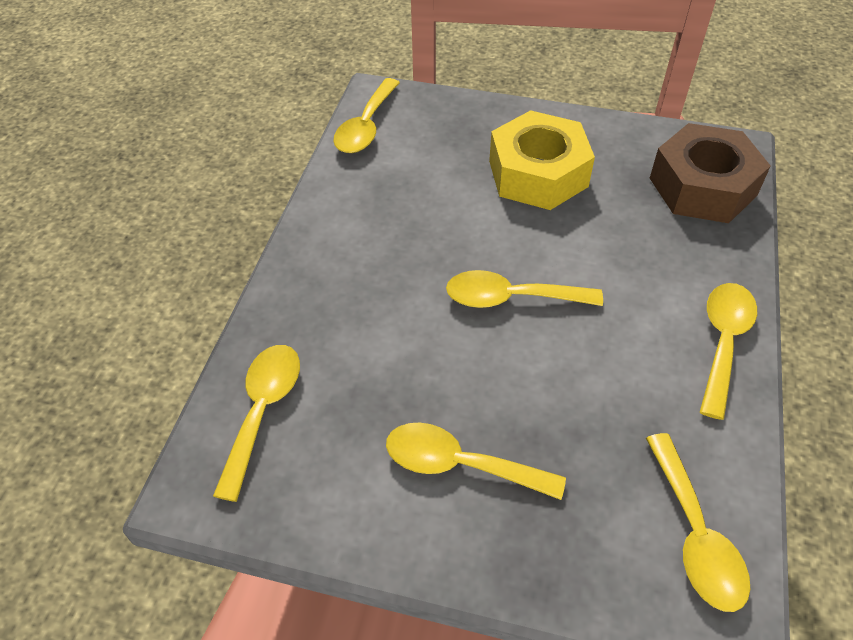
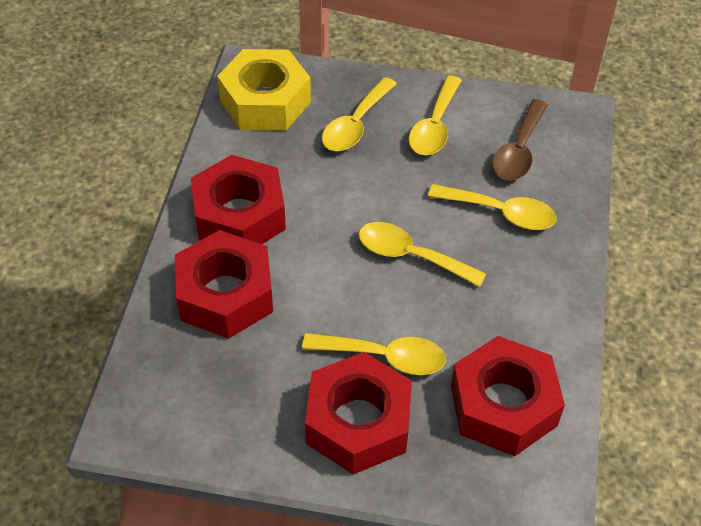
brown nut: 1 -> 0
brown spoon: 0 -> 1
red nut: 0 -> 4
yellow spoon: 6 -> 5

